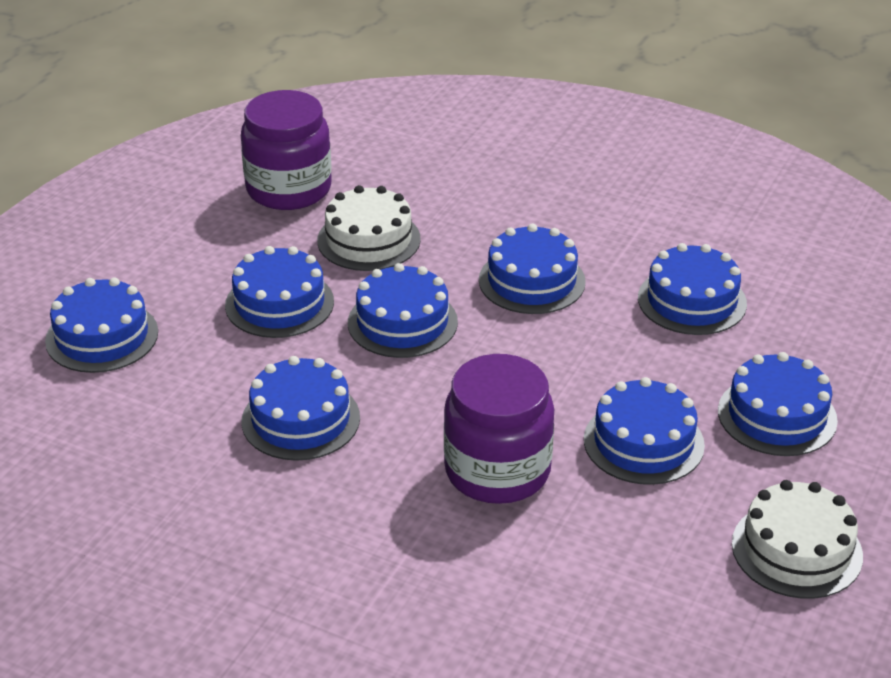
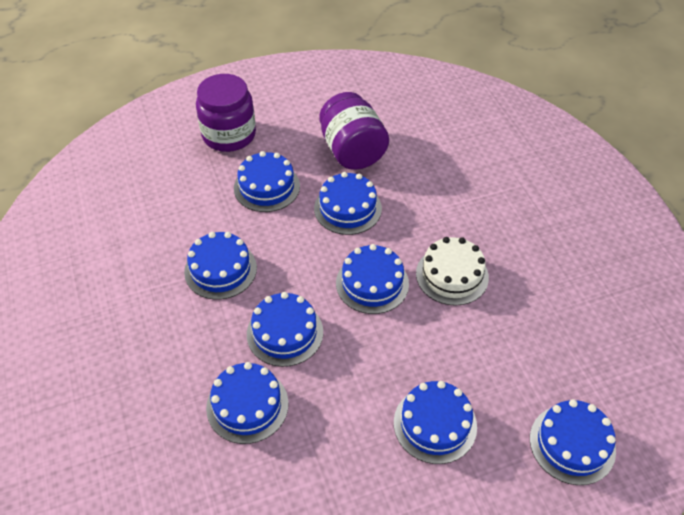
white cake: 2 -> 1

